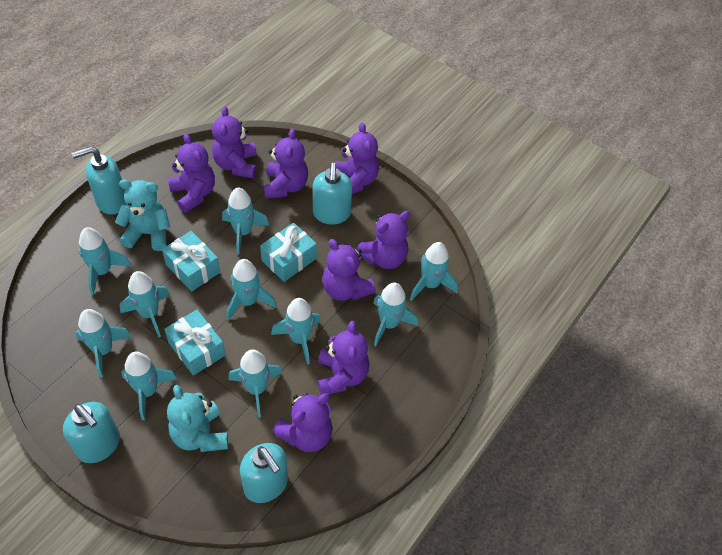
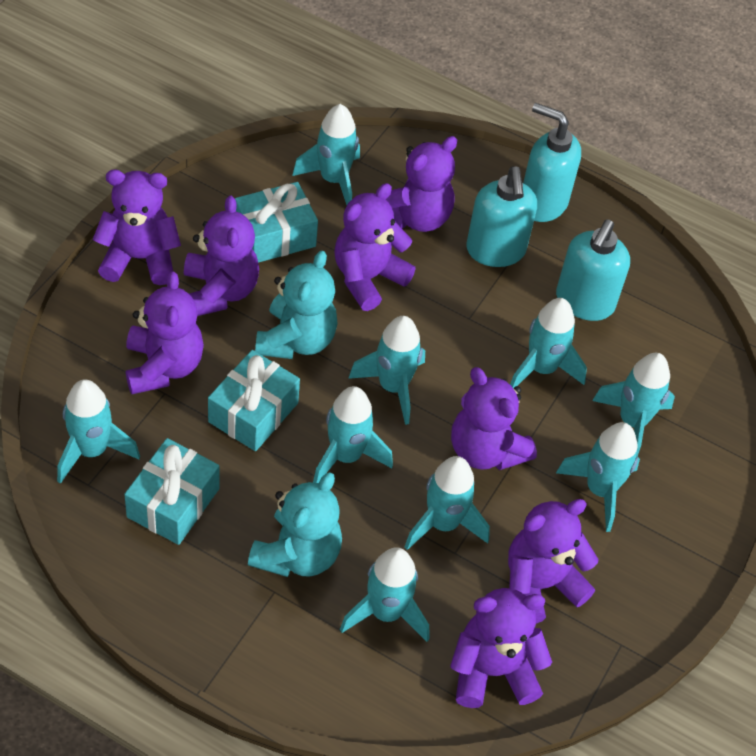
turquoise rocket: 10 -> 9
turquoise soap dispenser: 4 -> 3

